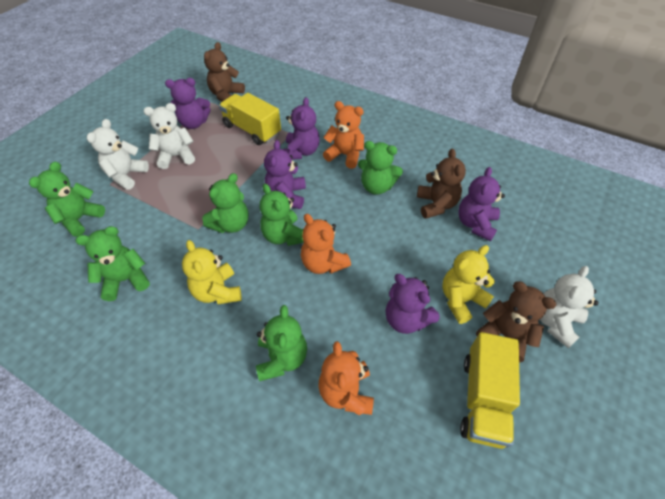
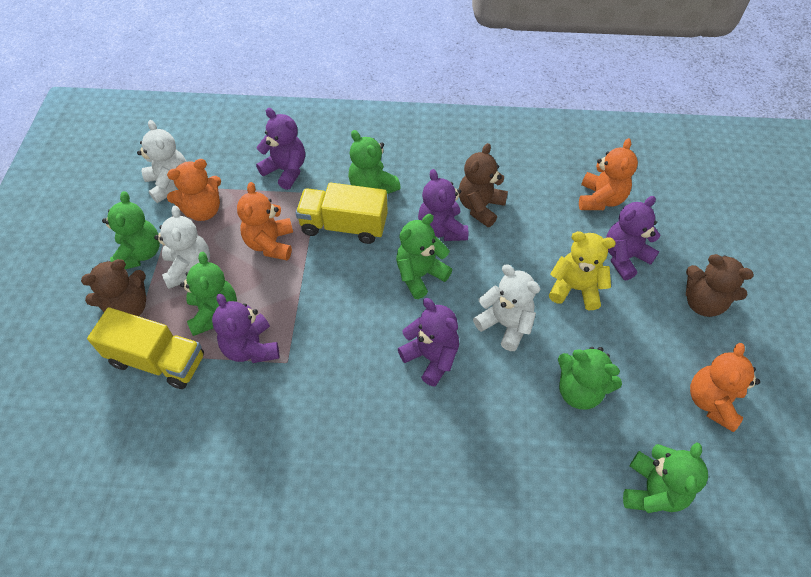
orange teddy bear: 3 -> 4
yellow teddy bear: 2 -> 1

